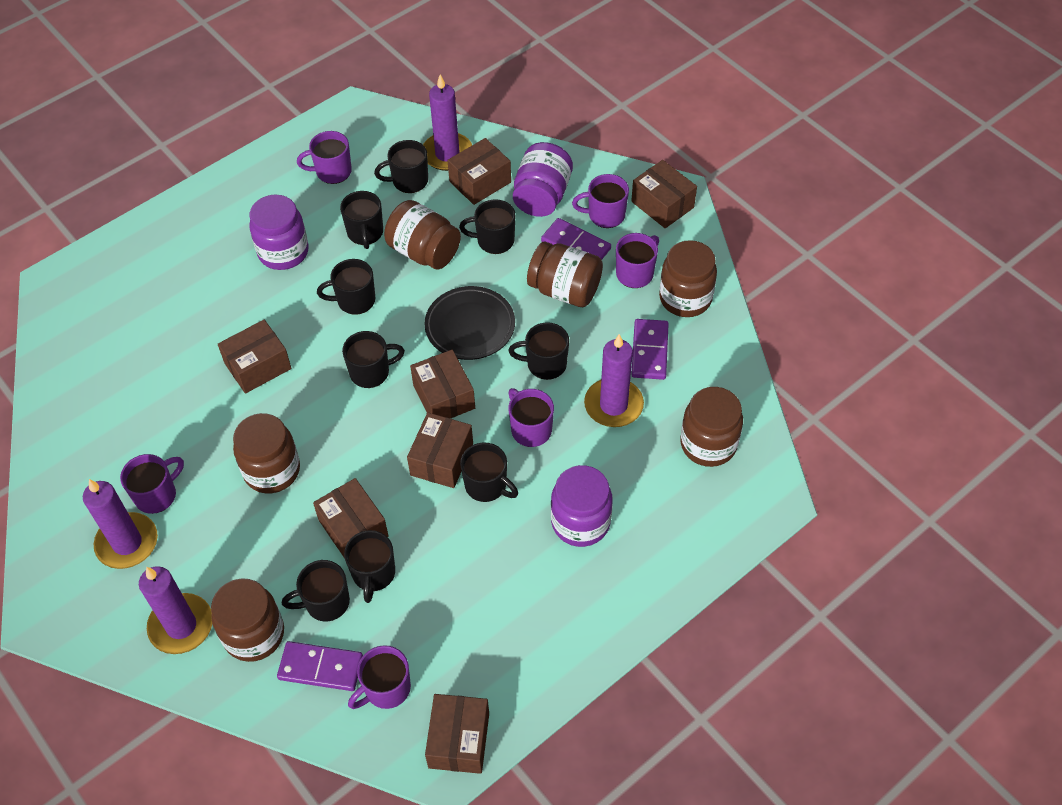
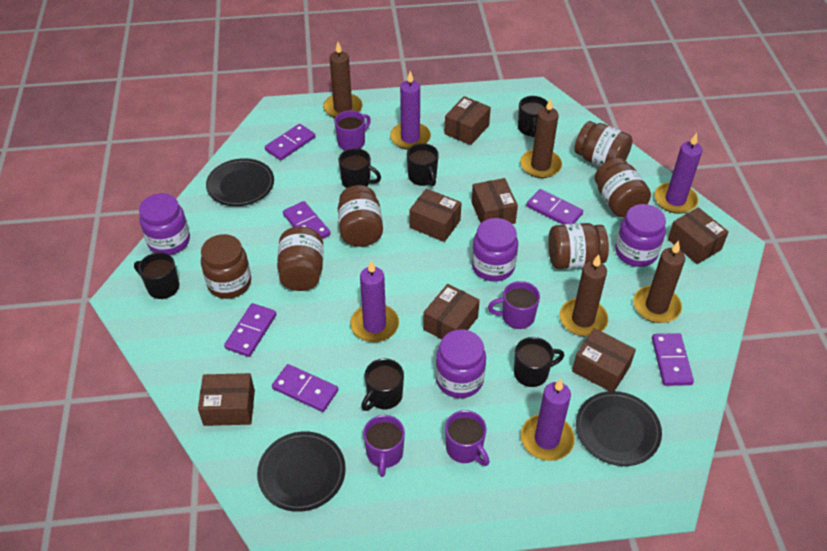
black mug: 9 -> 6
black plate: 1 -> 3
brown candle: 0 -> 4
purple domino: 3 -> 6
purple jar: 3 -> 4
purple mug: 6 -> 4

